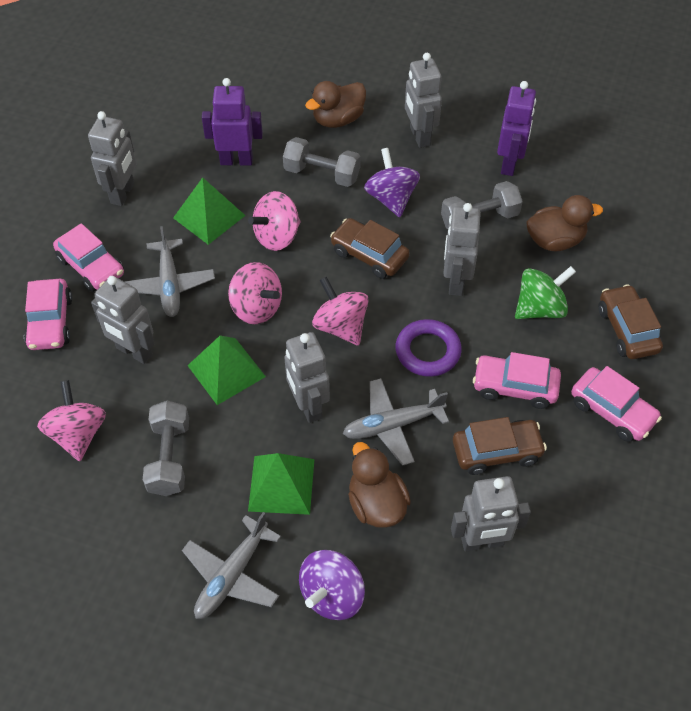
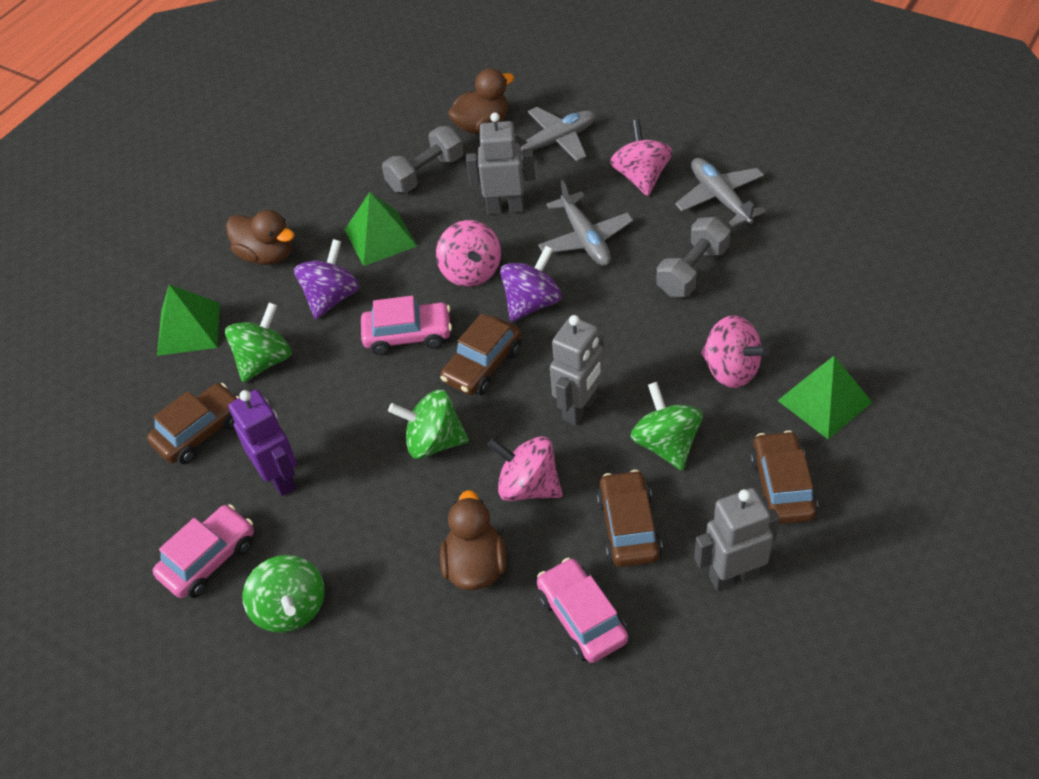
brown car: 3 -> 4
green spinning top: 1 -> 4
grey dumbbell: 3 -> 2
grey robot: 6 -> 3
pink car: 4 -> 3
purple ring: 1 -> 0
purple robot: 2 -> 1

